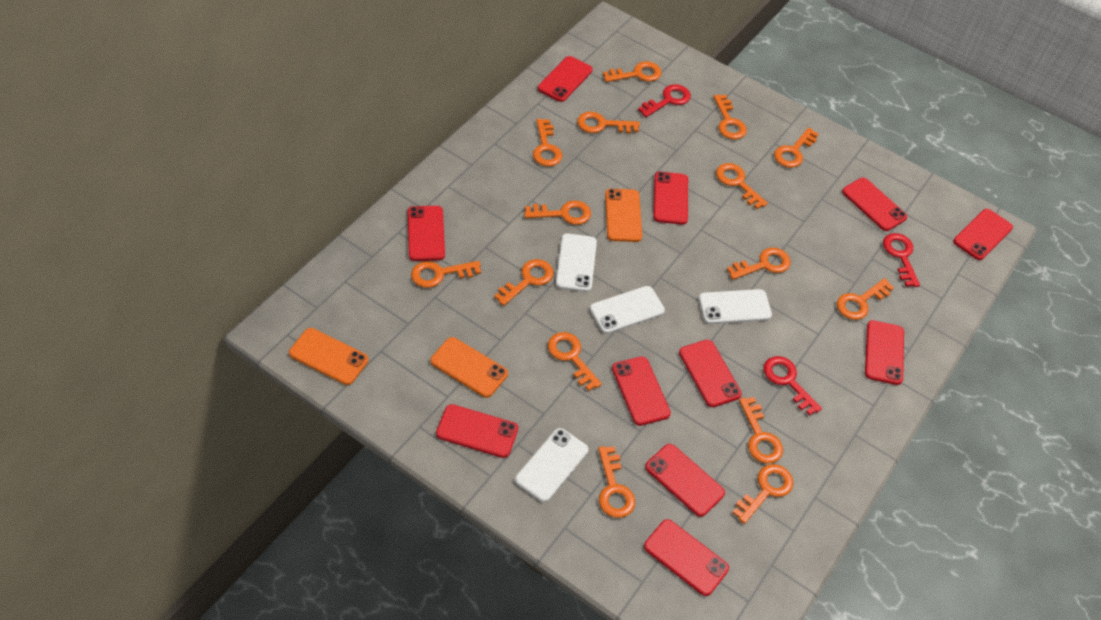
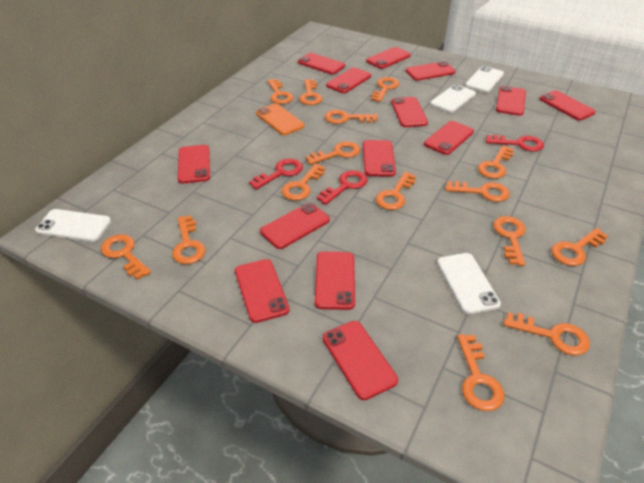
orange phone: 3 -> 1
red phone: 11 -> 14

